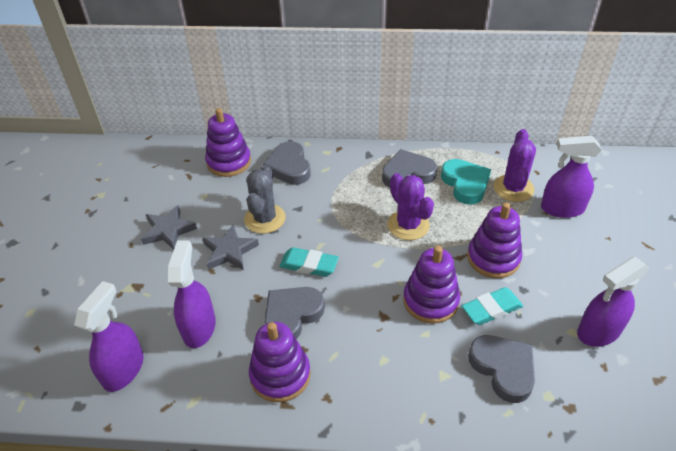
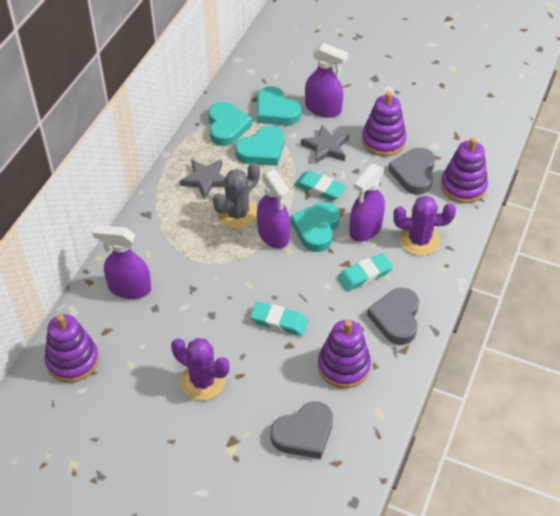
grey heart: 4 -> 3
turquoise eraser: 2 -> 3
turquoise heart: 1 -> 4

